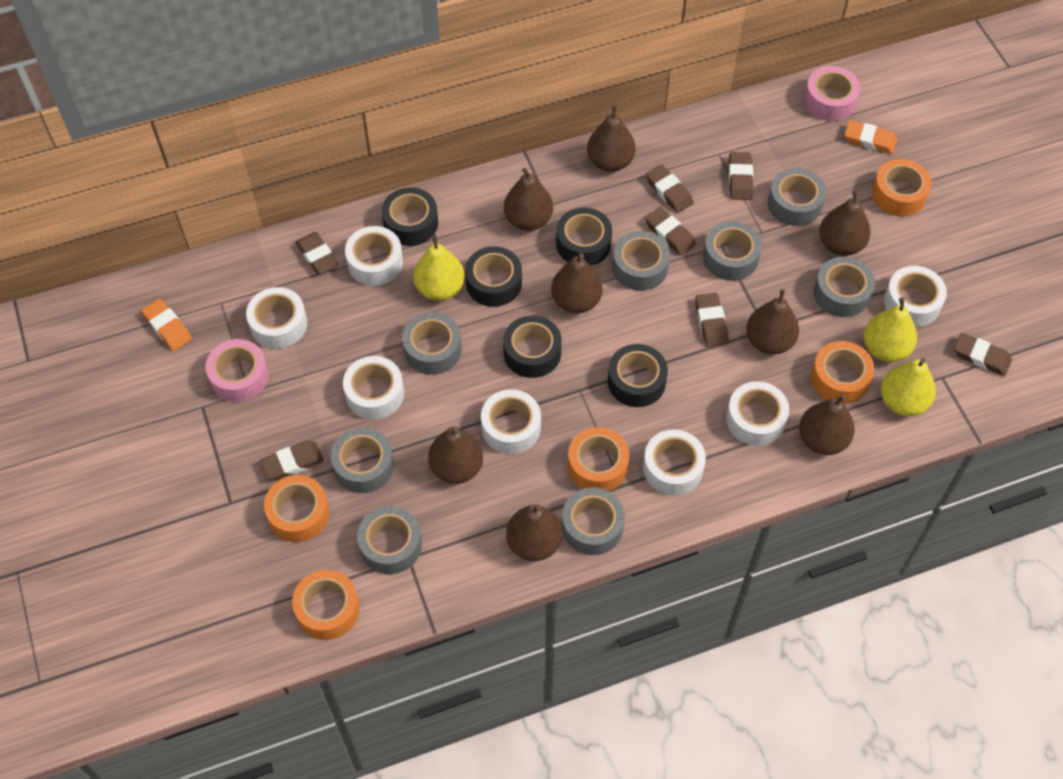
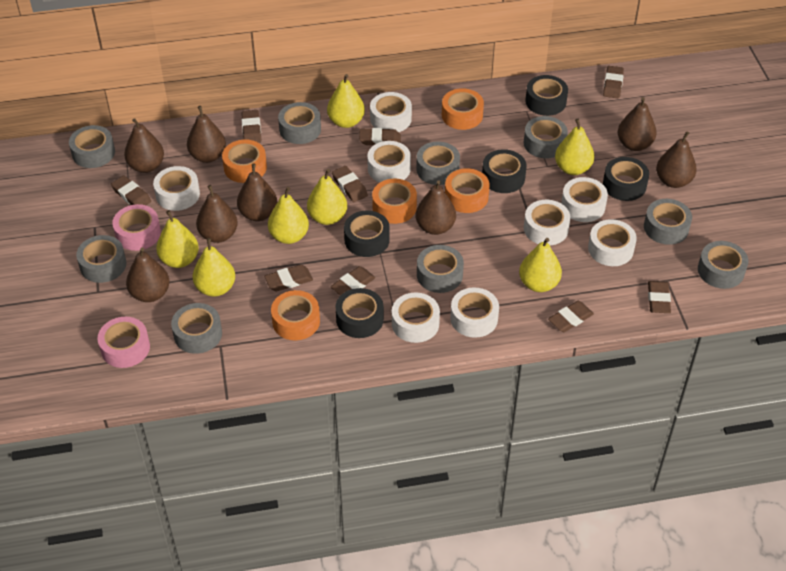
brown eraser: 7 -> 9
grey tape: 8 -> 9
orange eraser: 2 -> 0
white tape: 7 -> 8
yellow pear: 3 -> 7

